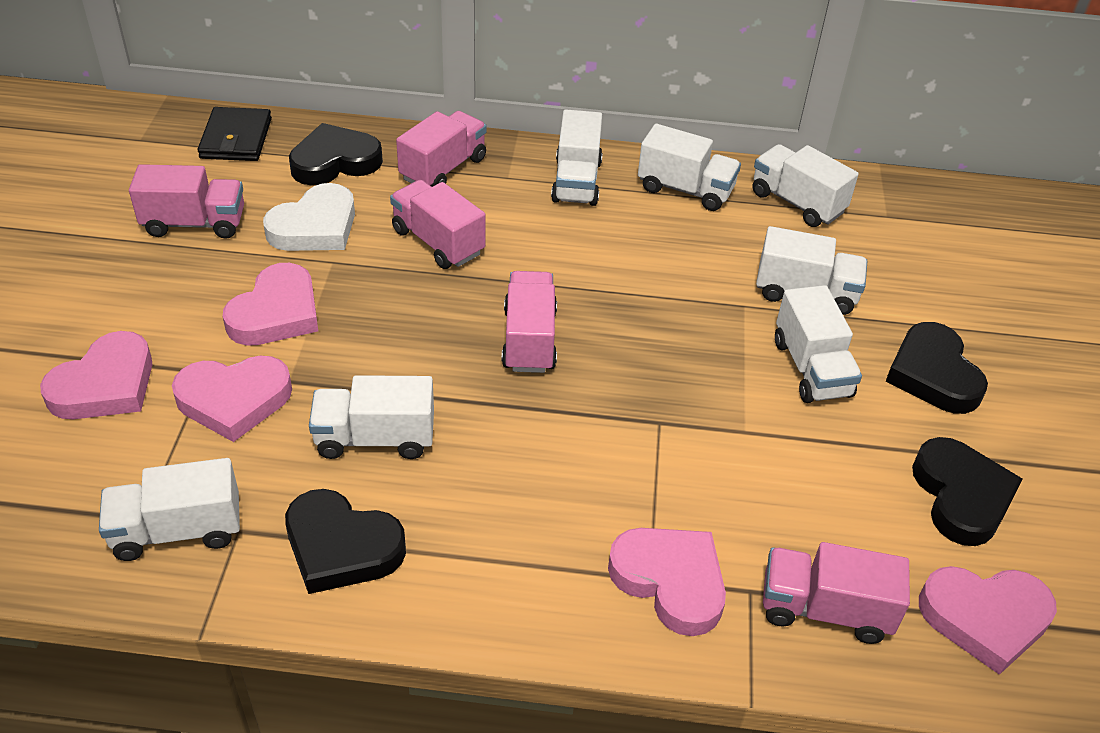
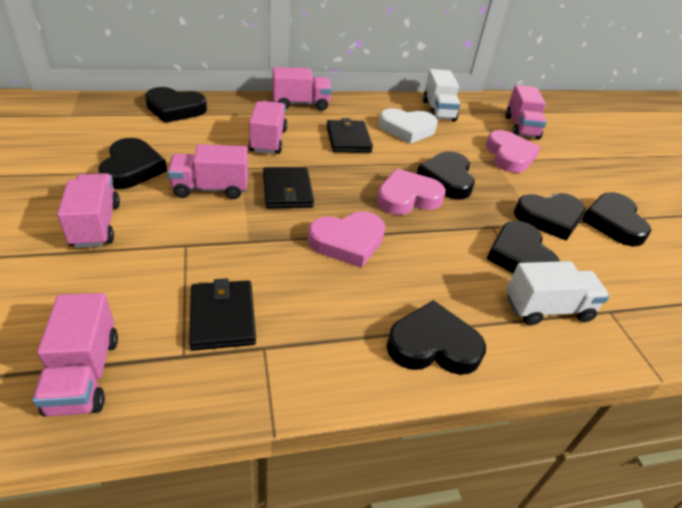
black heart: 4 -> 7
black wallet: 1 -> 3
pink heart: 5 -> 3
pink truck: 5 -> 6
white truck: 7 -> 2

